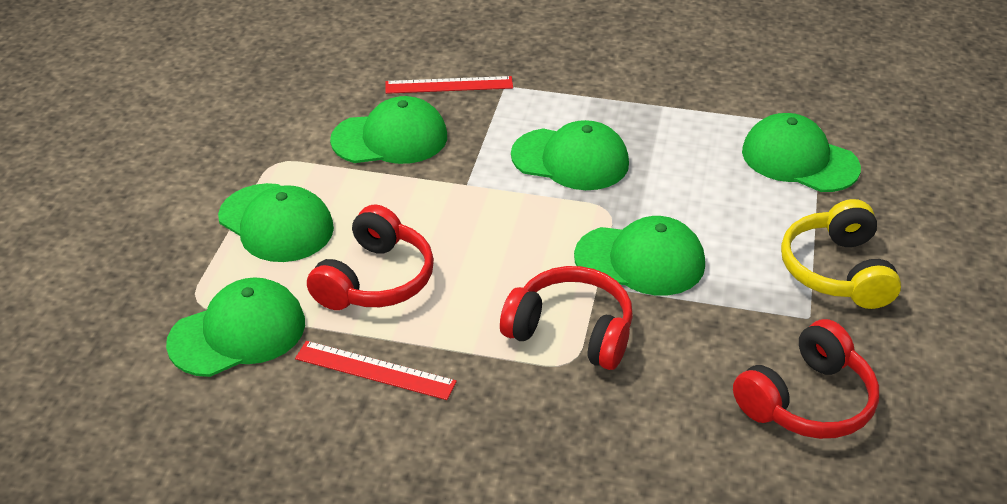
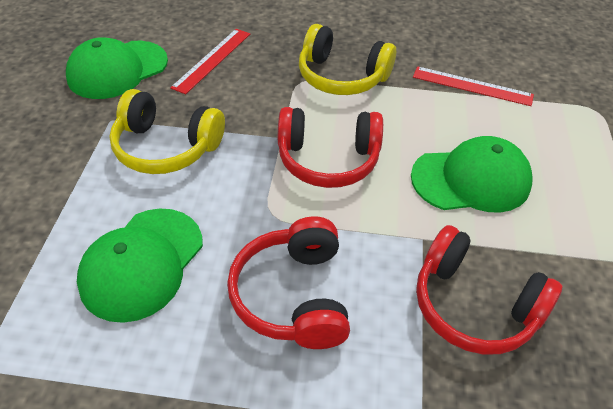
green cap: 6 -> 3
yellow headphones: 1 -> 2

